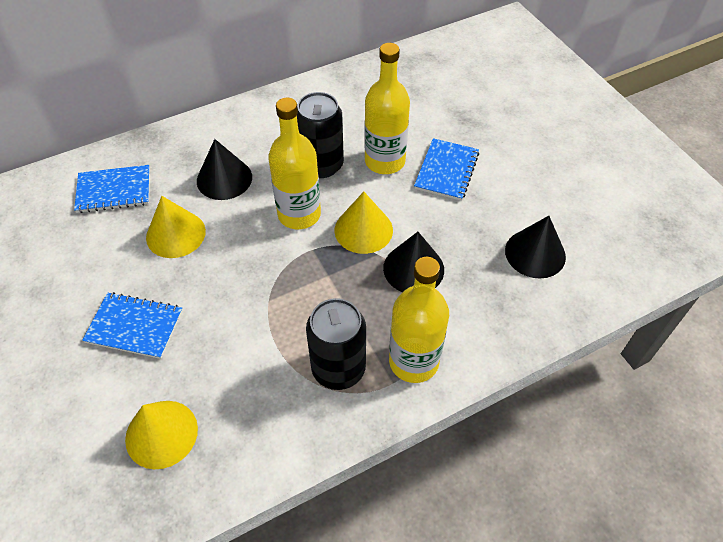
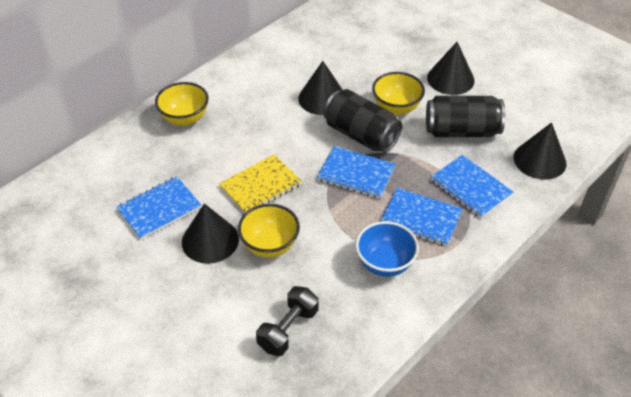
black cone: 3 -> 4
black dumbbell: 0 -> 1
blue bowl: 0 -> 1
blue notebook: 3 -> 4
yellow bottle: 3 -> 0
yellow bowl: 0 -> 3
yellow cone: 3 -> 0
yellow notebook: 0 -> 1

